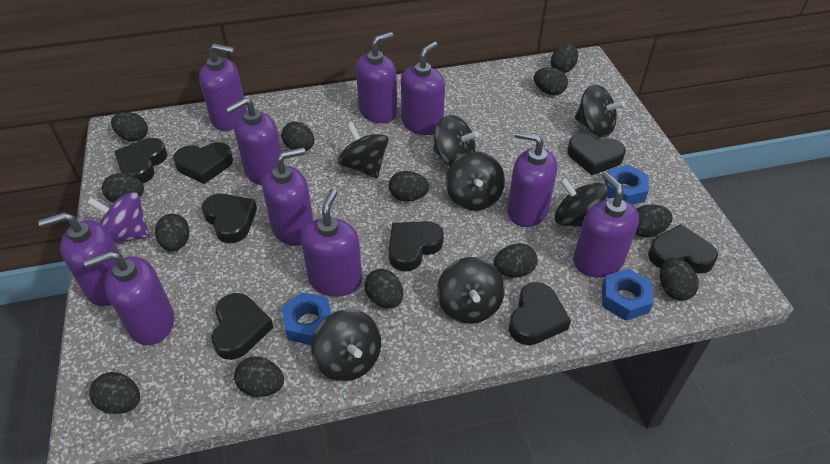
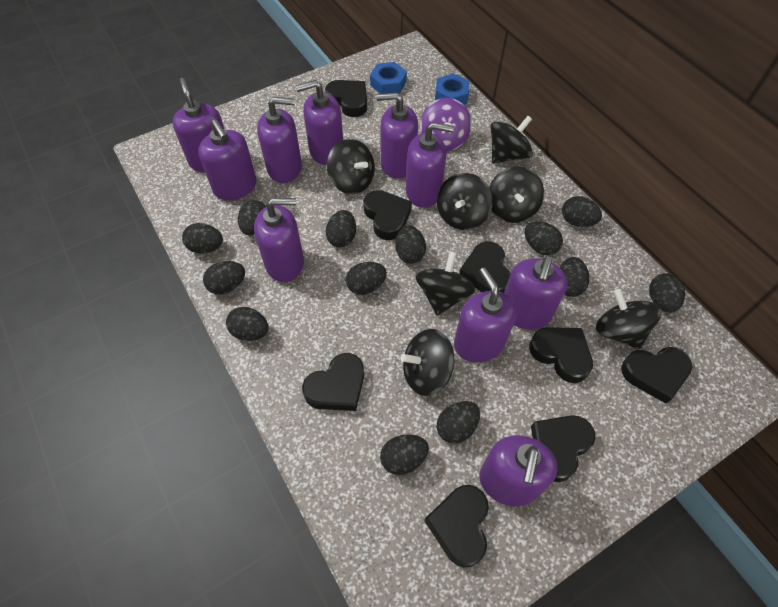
blue nut: 3 -> 2

